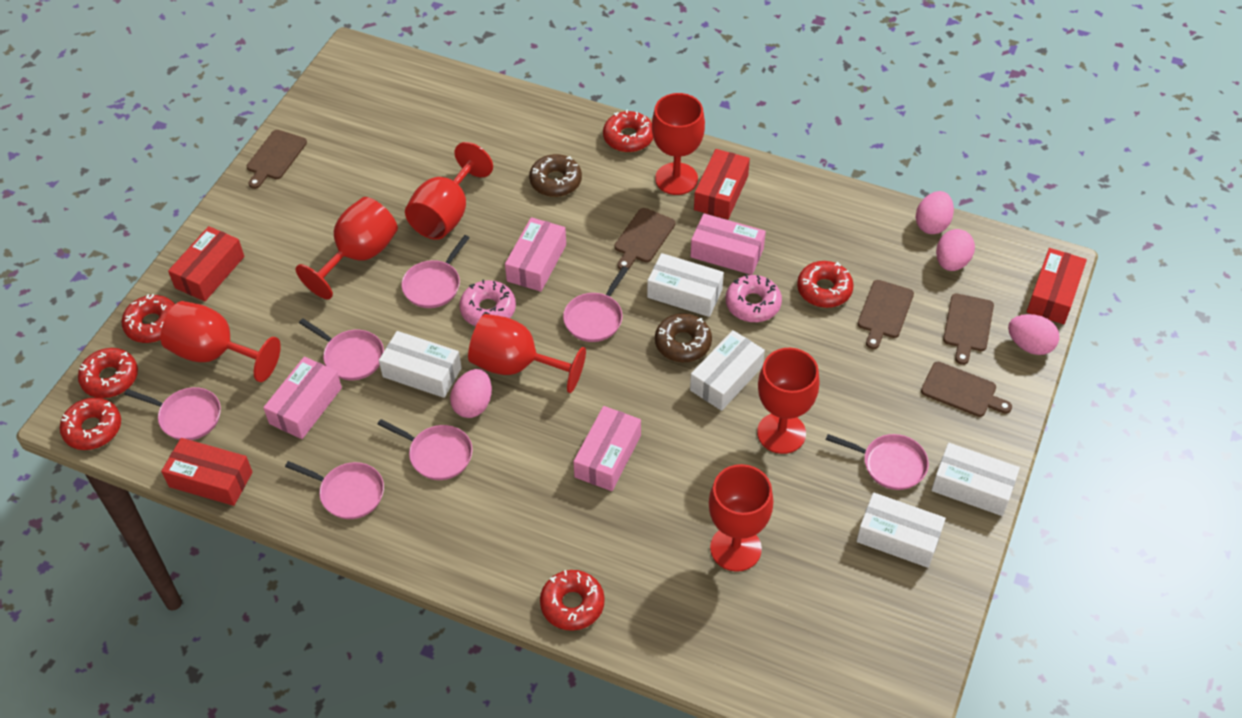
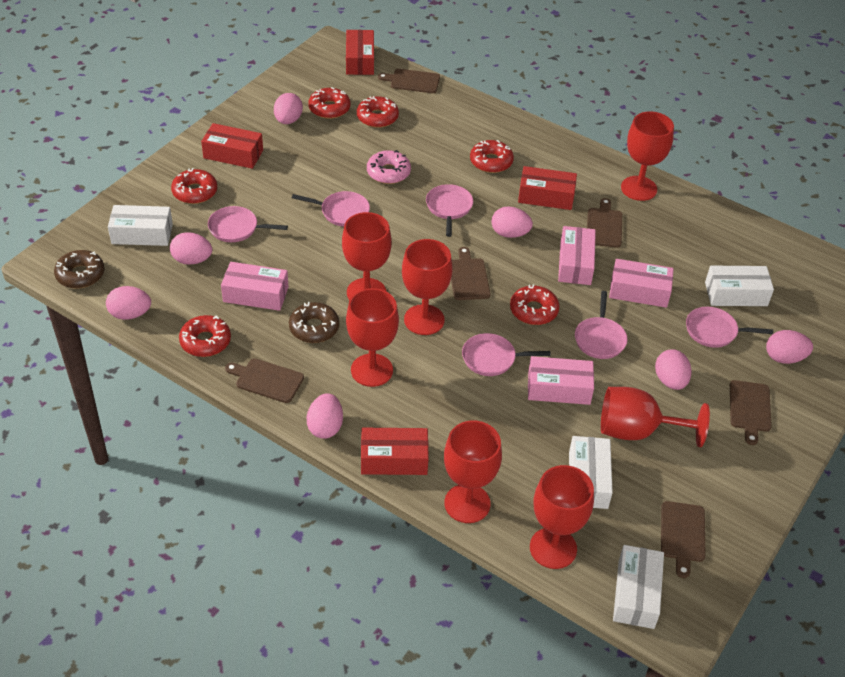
brown cutting board: 5 -> 6
pink donut: 2 -> 1
pink egg: 4 -> 7
pink pan: 7 -> 6
white box: 5 -> 4

